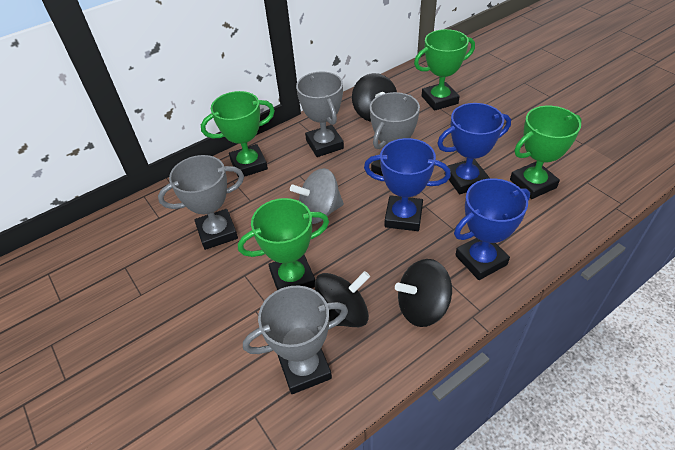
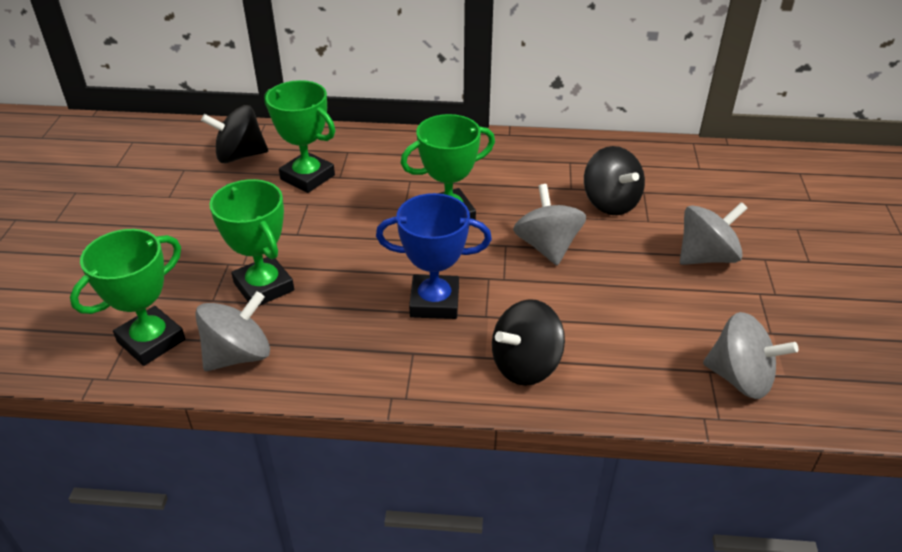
blue trophy: 3 -> 1
grey spinning top: 1 -> 4
grey trophy: 4 -> 0

